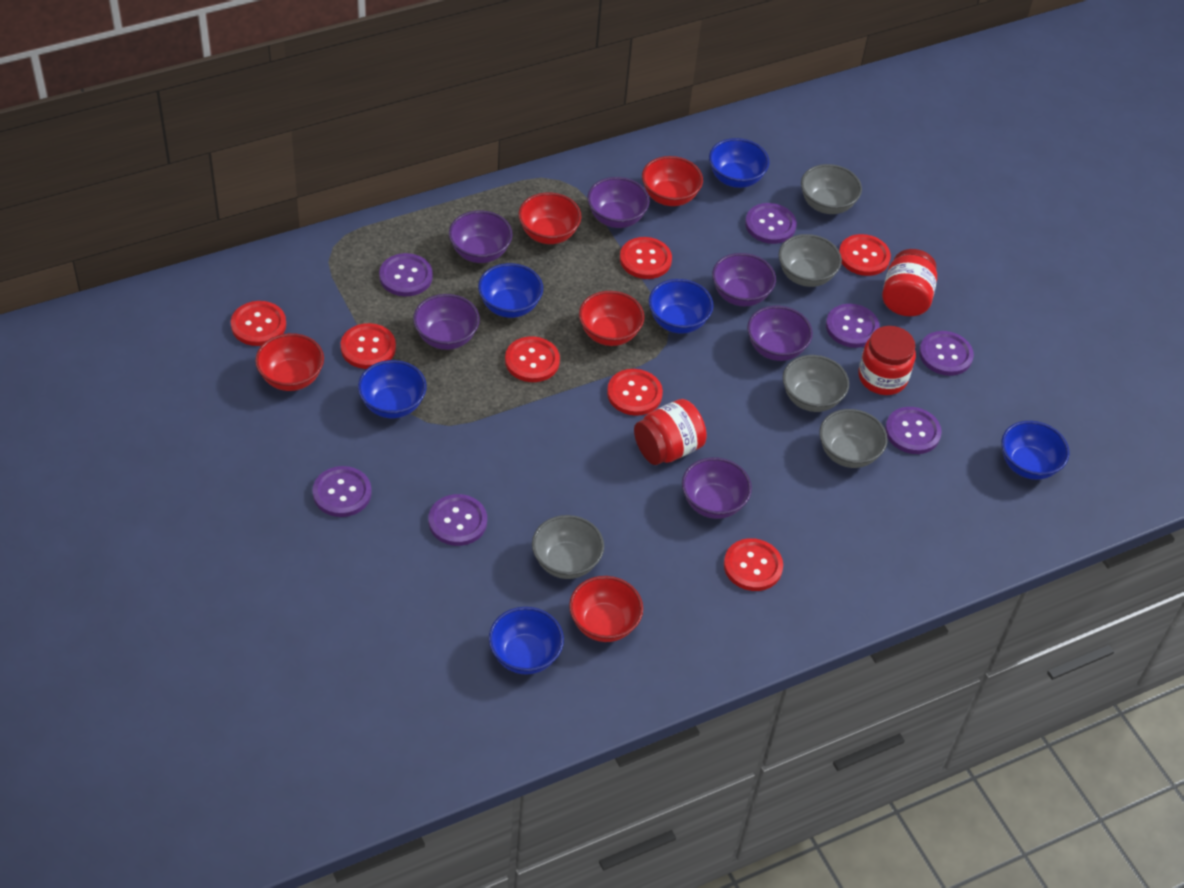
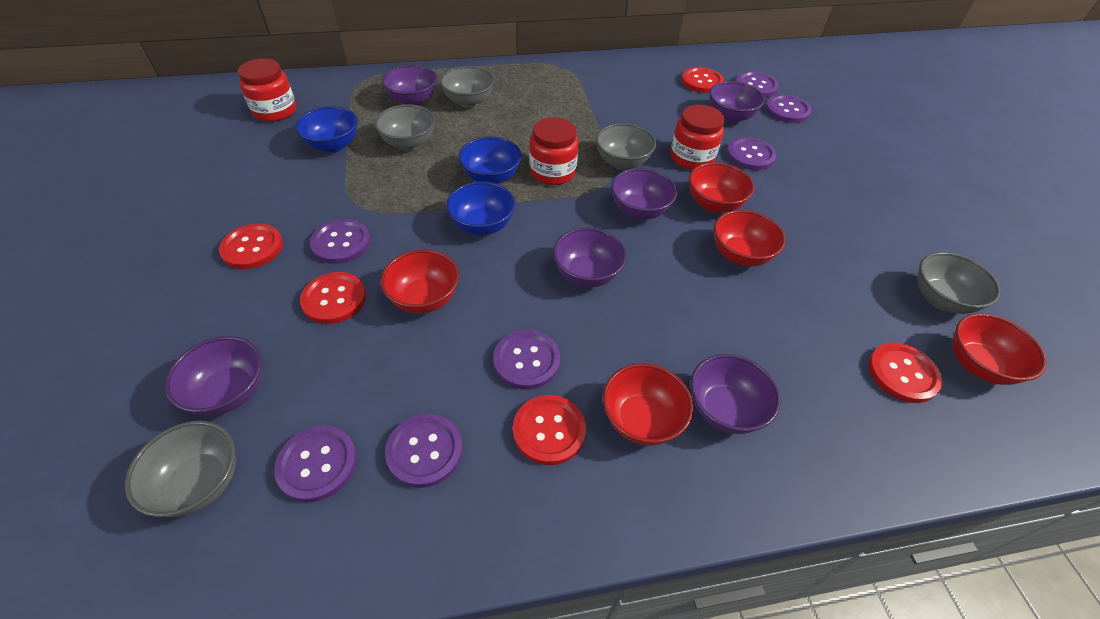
blue bowl: 6 -> 3
red button: 7 -> 5

